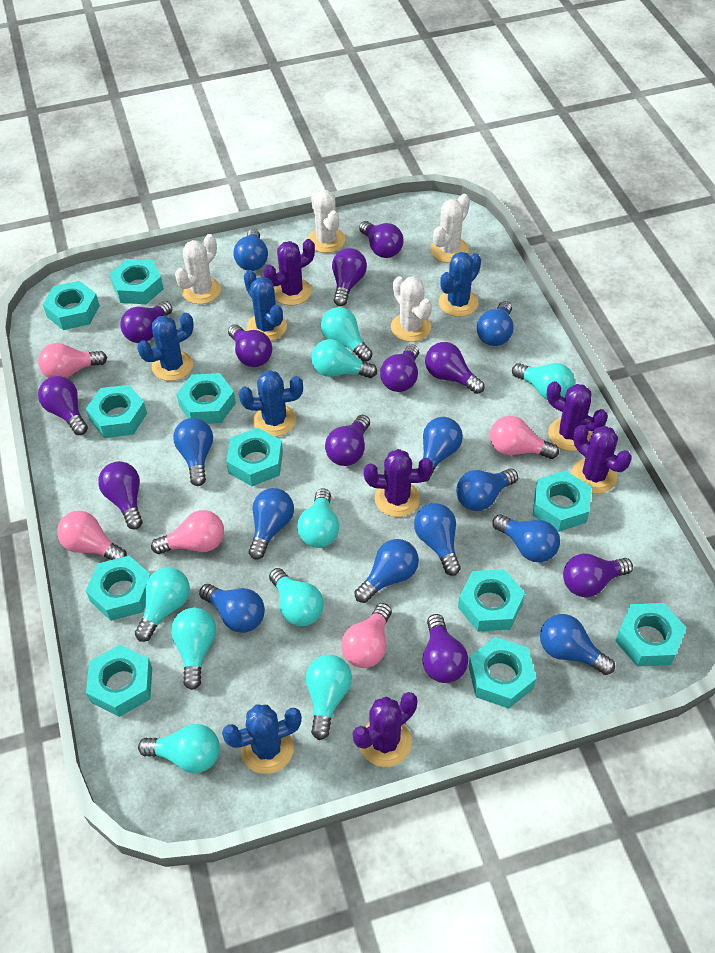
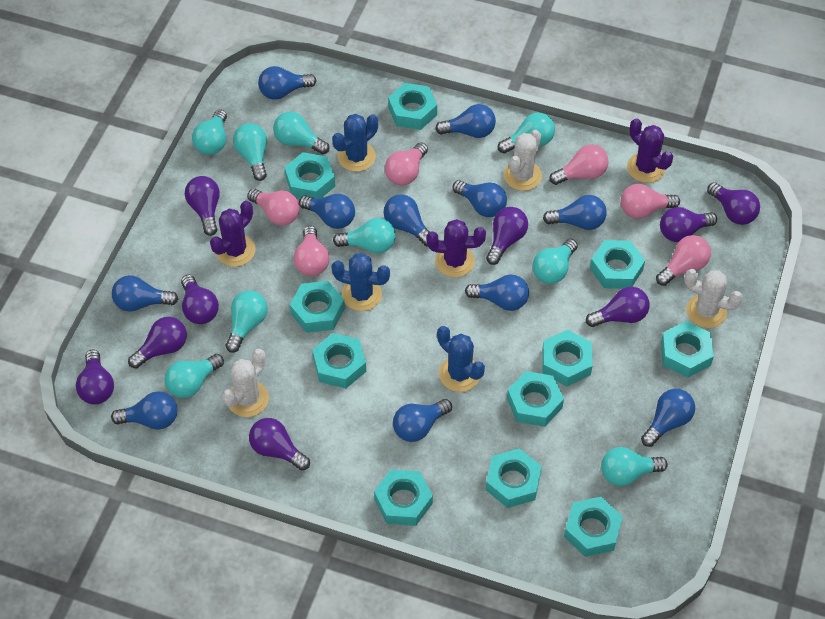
blue cactus: 5 -> 3
pink light bulb: 5 -> 6
purple cactus: 5 -> 3
purple light bulb: 11 -> 9
white cactus: 4 -> 3

